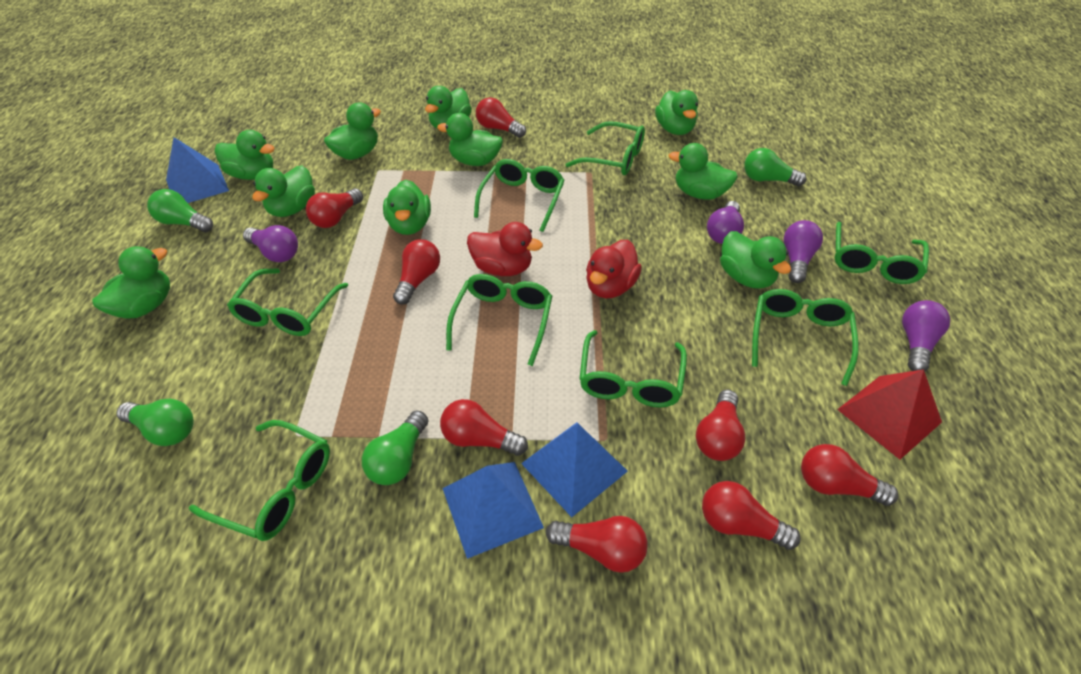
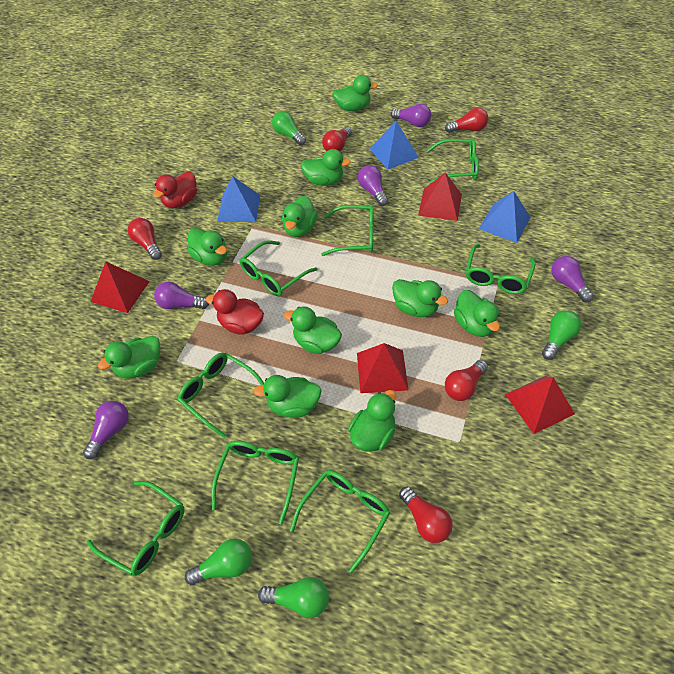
purple light bulb: 4 -> 5
red light bulb: 8 -> 5
red pyramid: 1 -> 4

